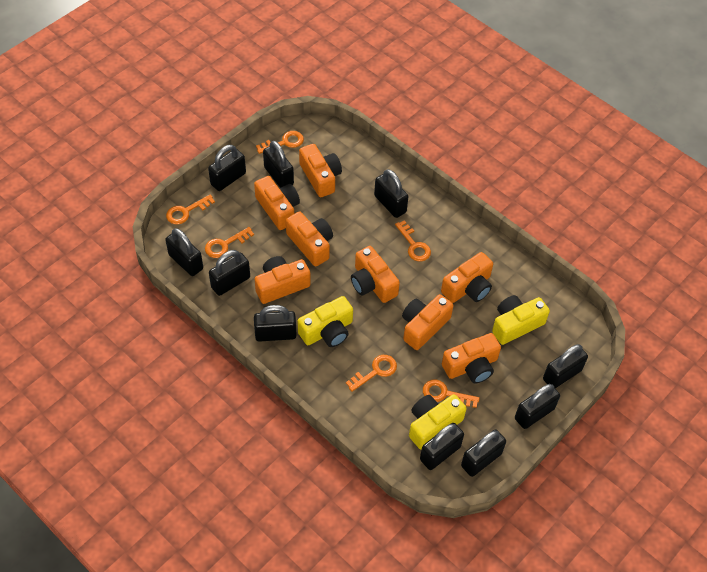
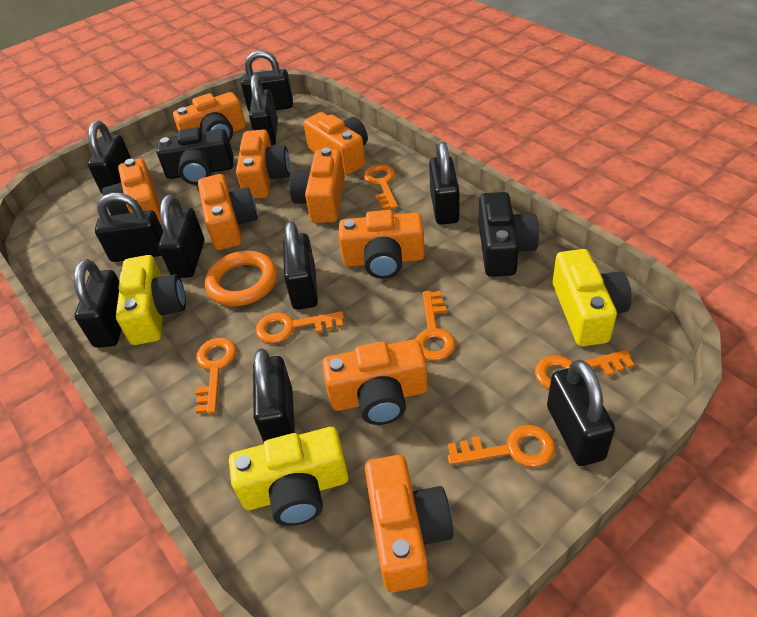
black camera: 0 -> 2
orange camera: 8 -> 9
orange ring: 0 -> 1

